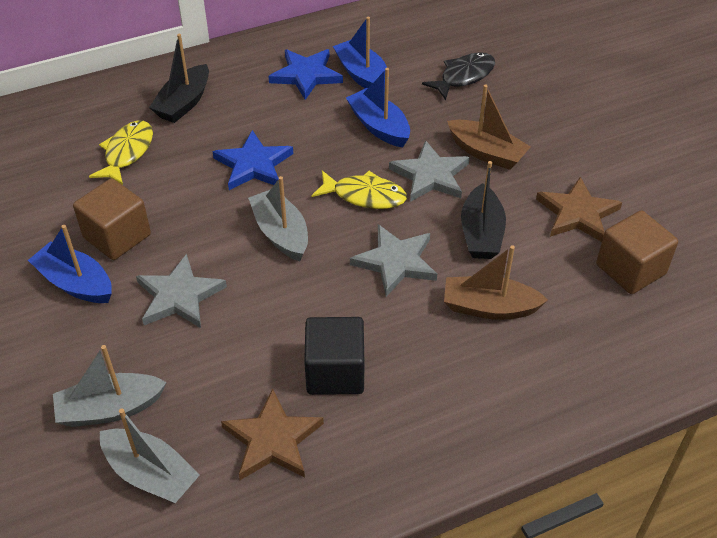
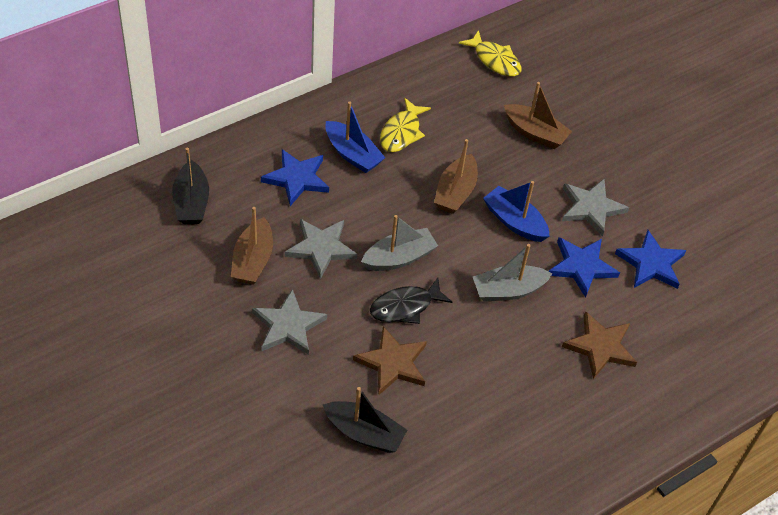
black cube: 1 -> 0
blue boat: 3 -> 2
blue star: 2 -> 3
brown boat: 2 -> 3
brown cube: 2 -> 0
grey boat: 3 -> 2

